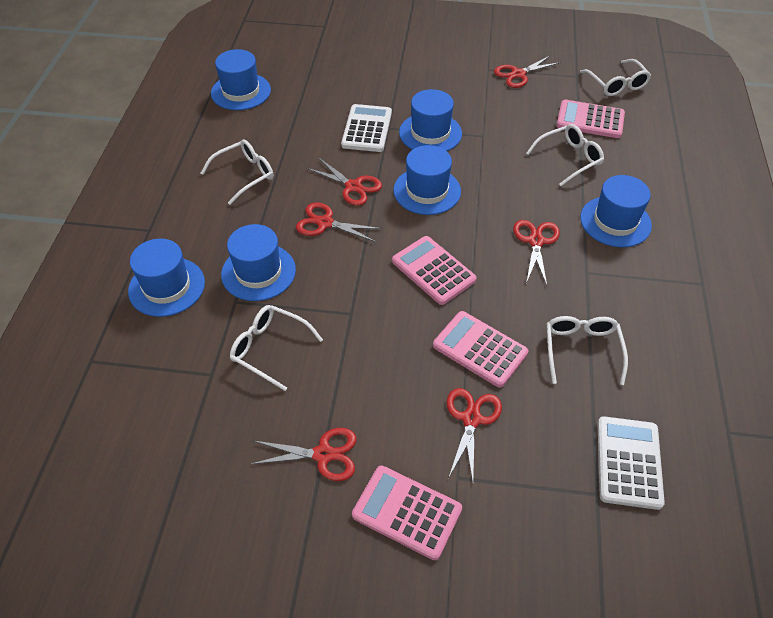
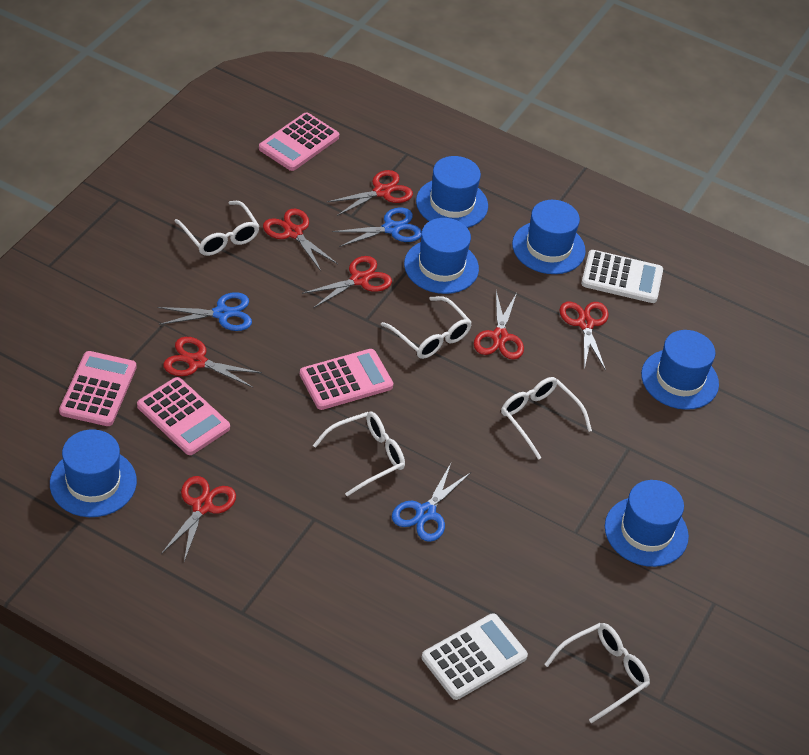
blue scissors: 0 -> 3
red scissors: 6 -> 7

